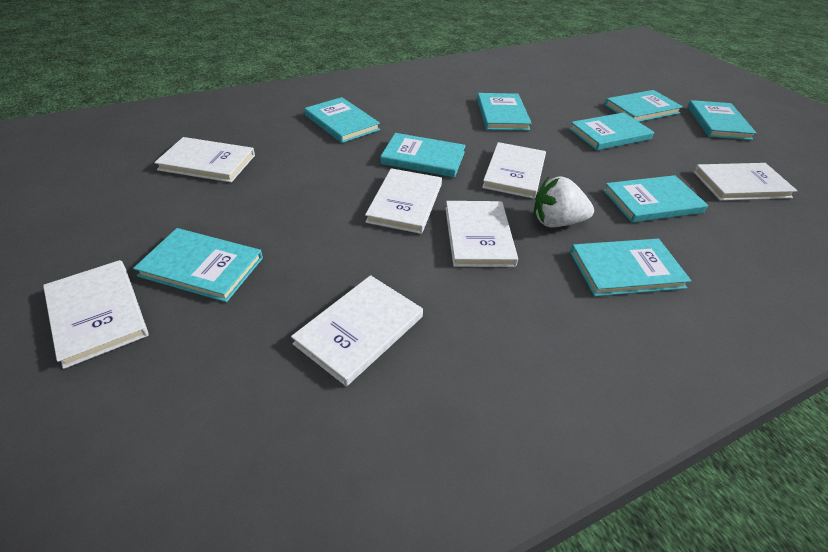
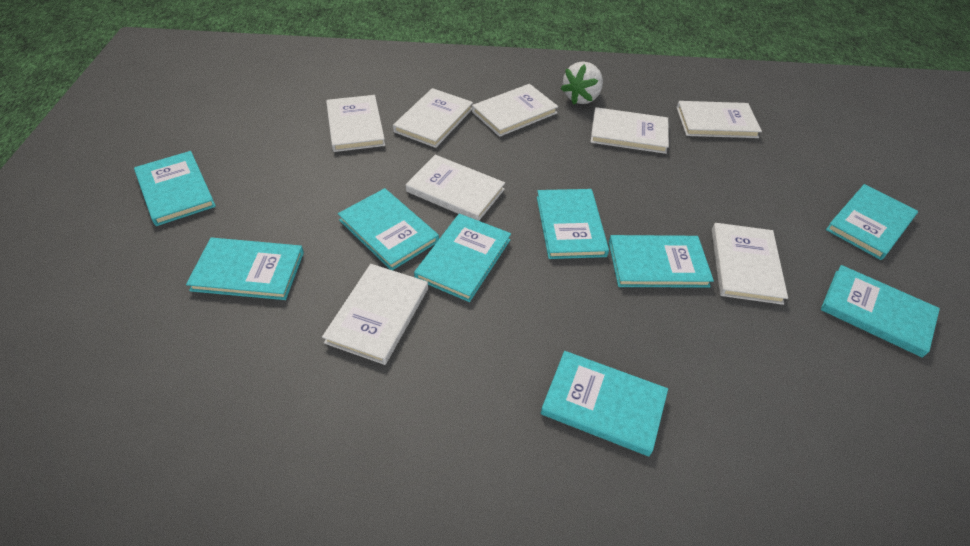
white book: 7 -> 8

